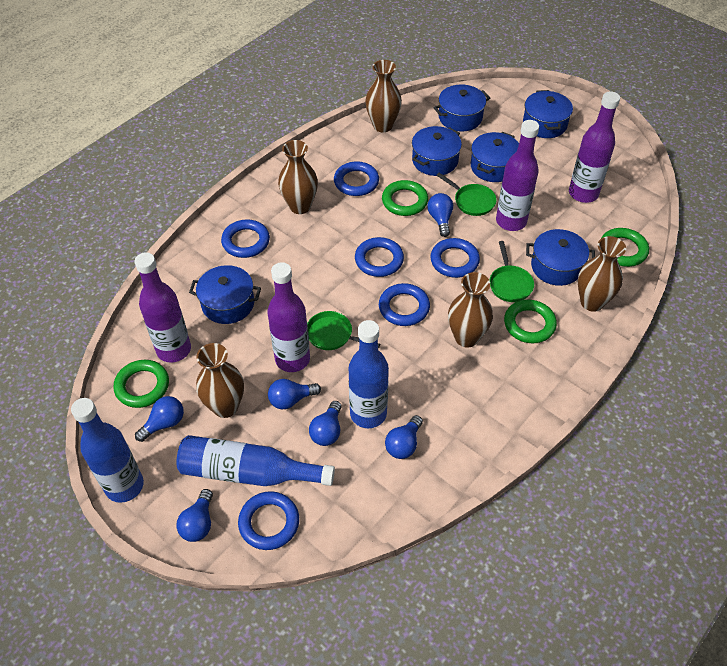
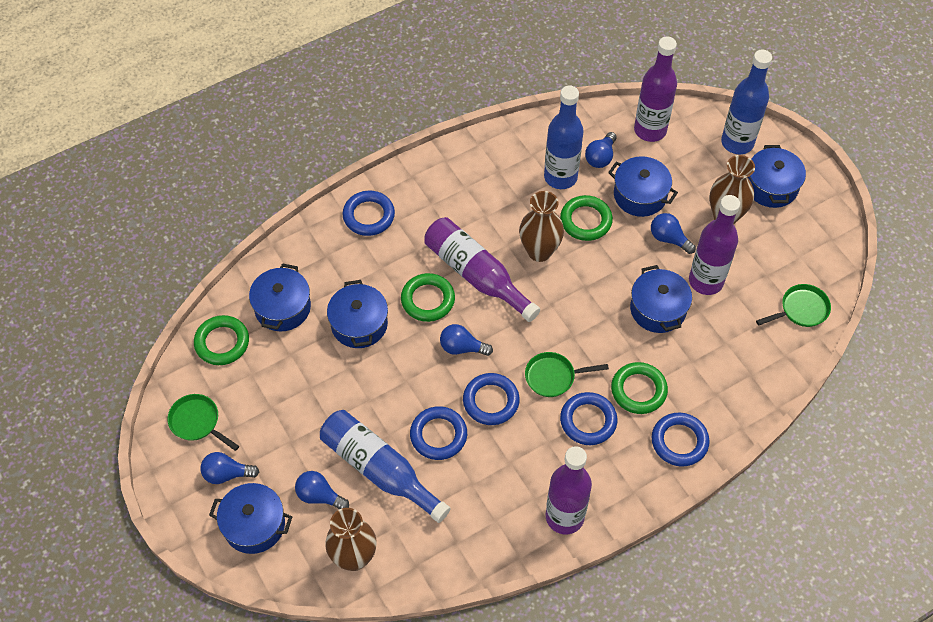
blue light bulb: 6 -> 5
blue ring: 6 -> 5
brown vase: 5 -> 3

